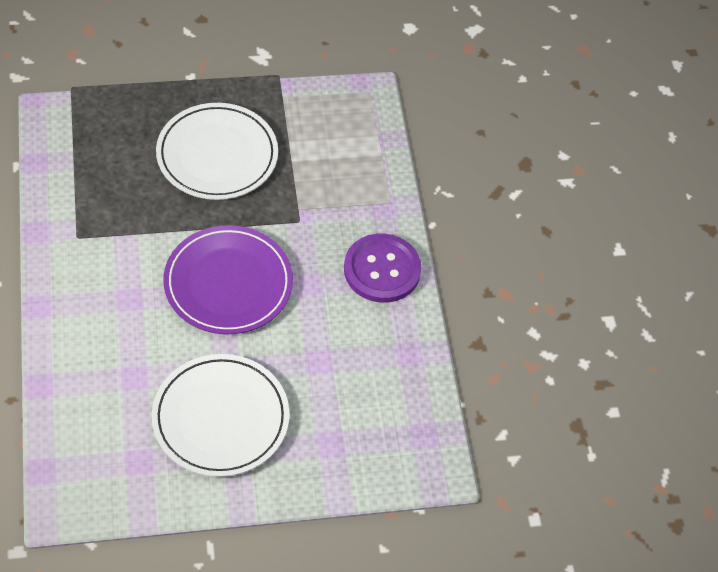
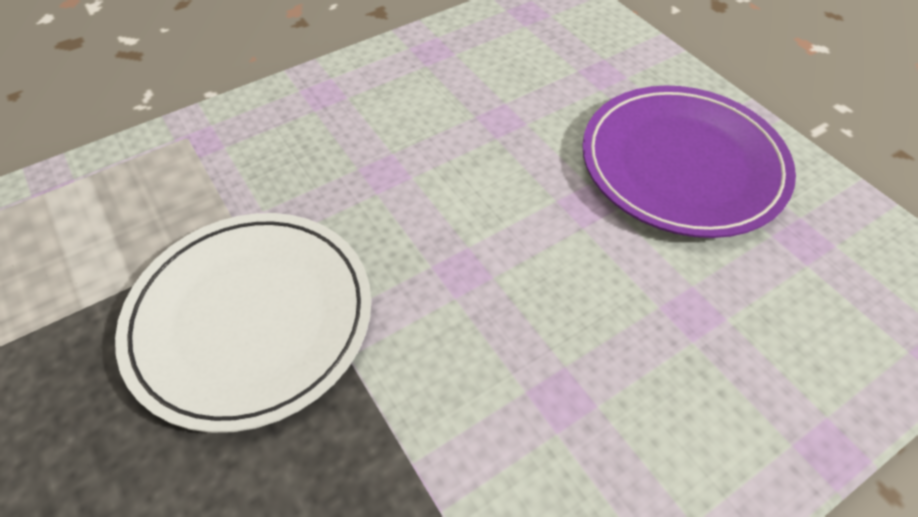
purple button: 1 -> 0
white plate: 2 -> 1

